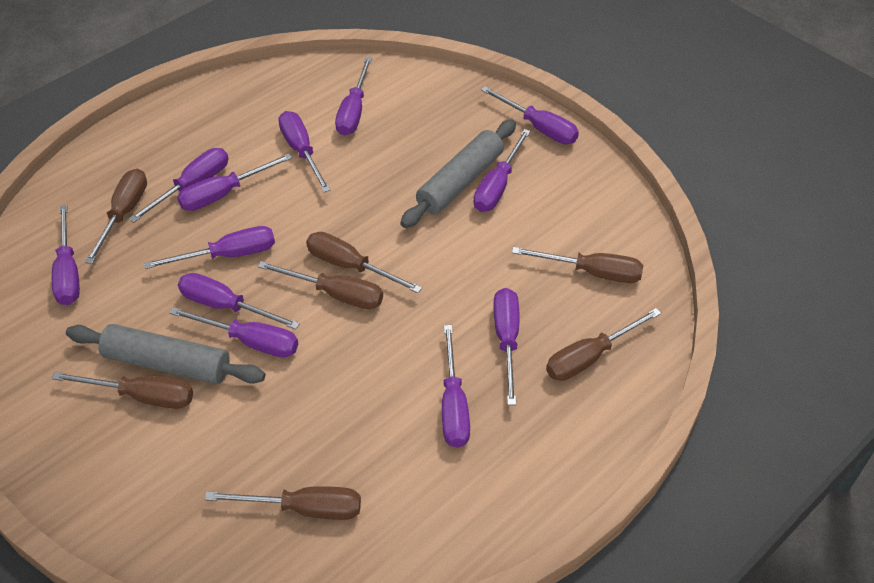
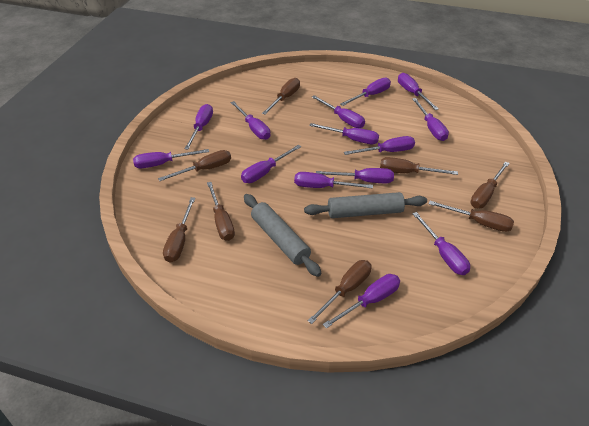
brown screwdriver: 7 -> 8
purple screwdriver: 12 -> 14

